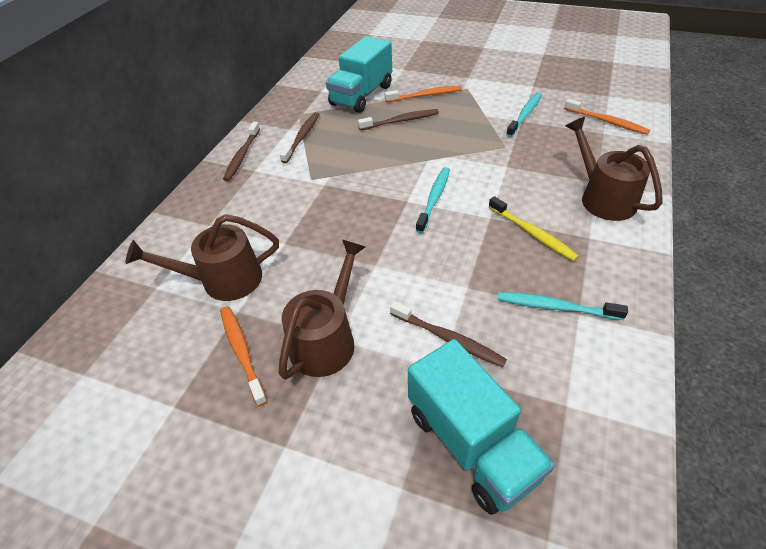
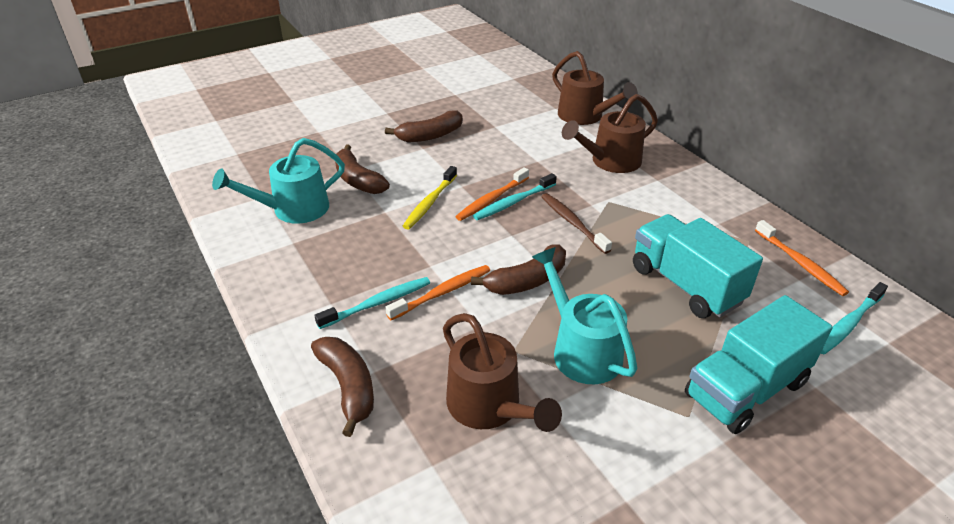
brown banana: 0 -> 4
brown toothbrush: 4 -> 1
turquoise watering can: 0 -> 2

